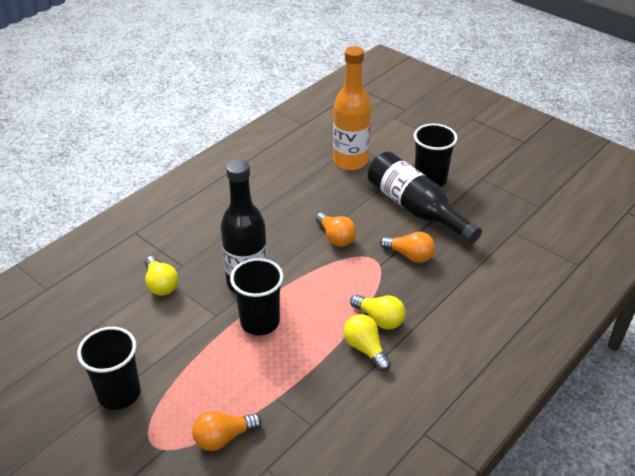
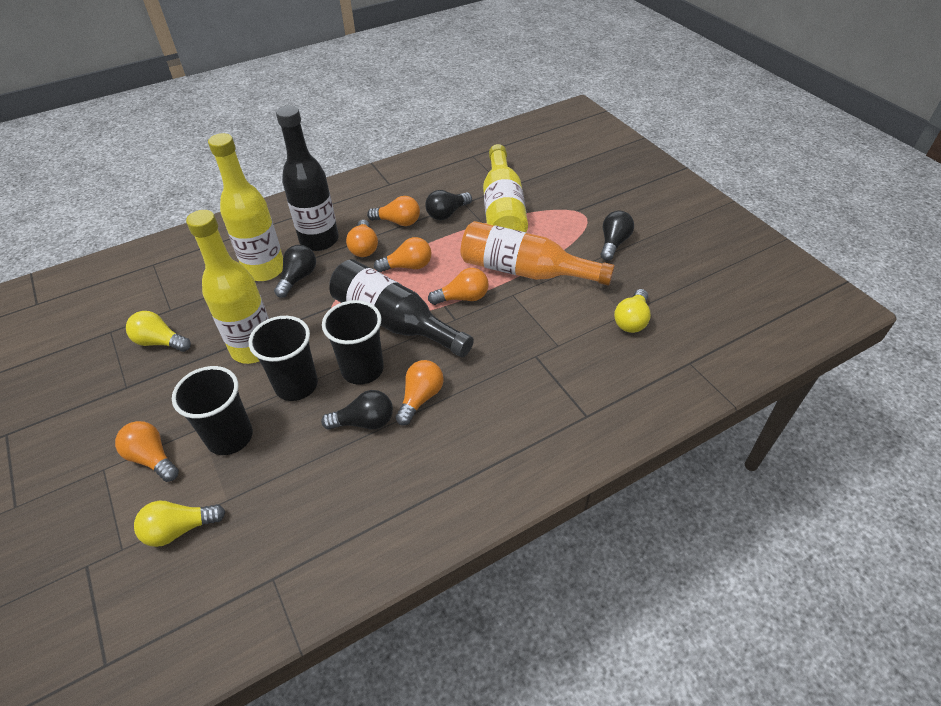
black light bulb: 0 -> 4
orange light bulb: 3 -> 6
yellow bottle: 0 -> 3

